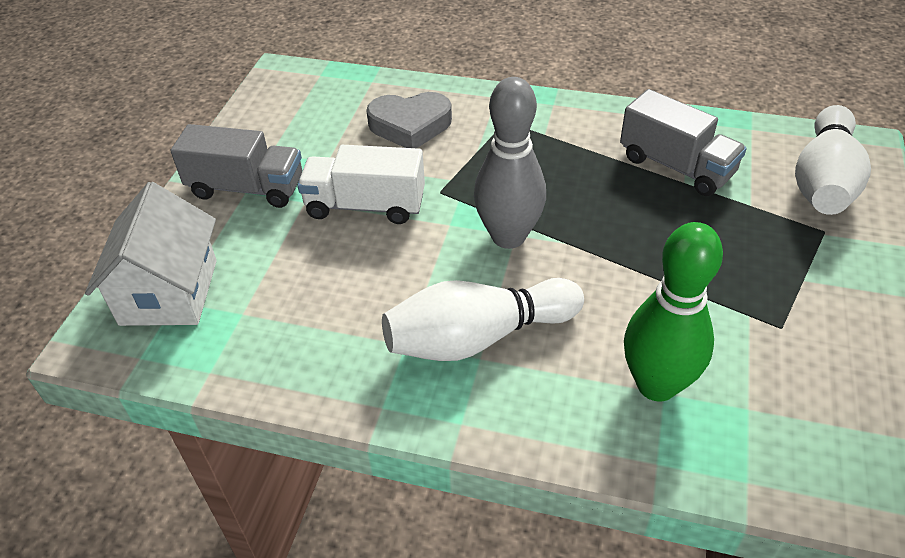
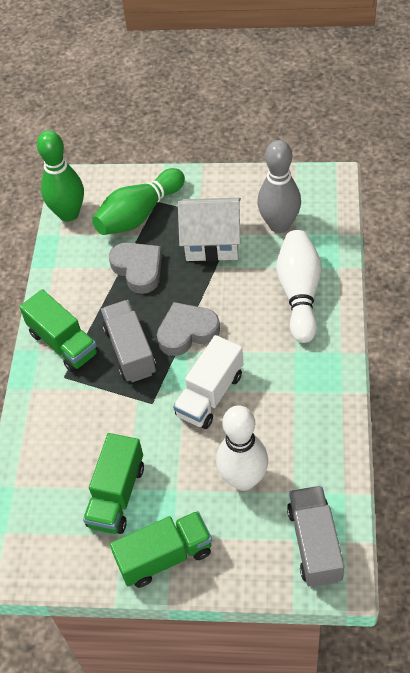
green bowling pin: 1 -> 2
green truck: 0 -> 3
grey heart: 1 -> 2

